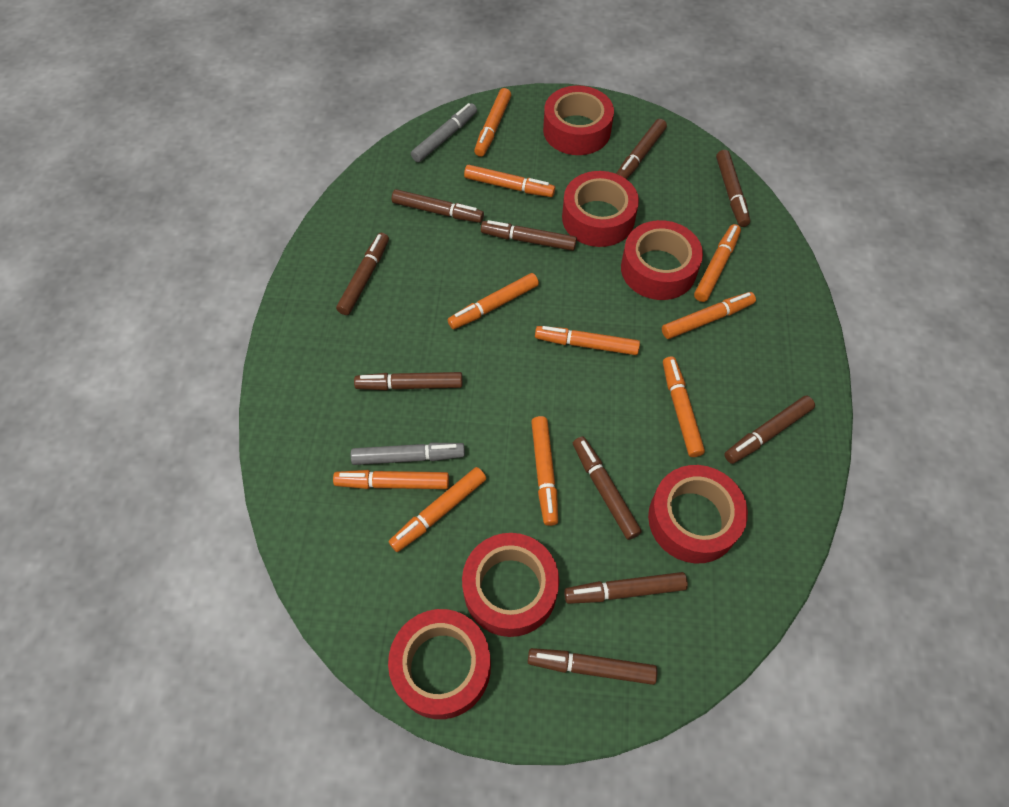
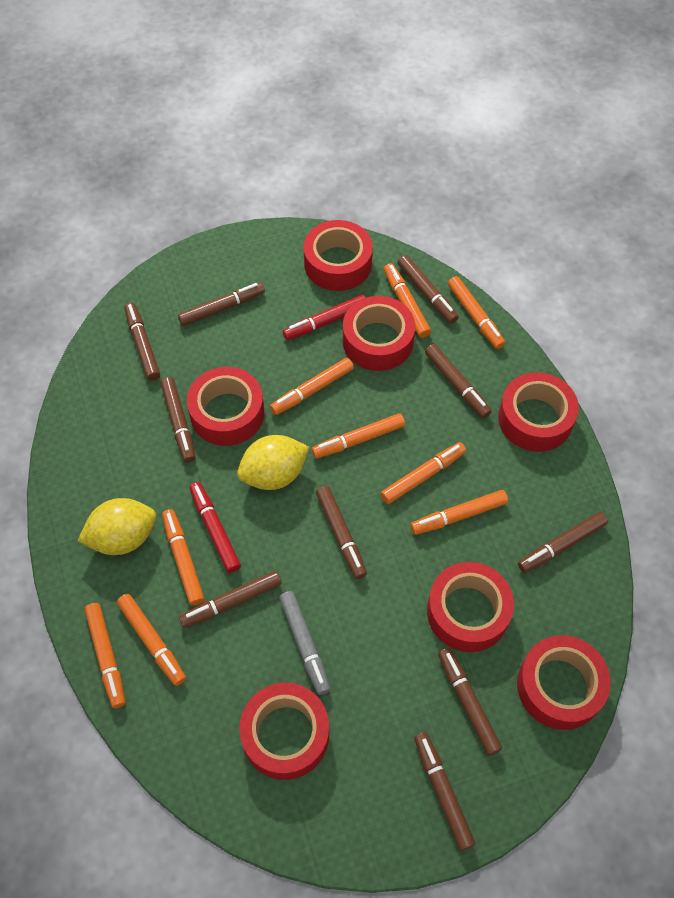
grey marker: 2 -> 1
orange marker: 10 -> 9
red marker: 0 -> 2
red tape: 6 -> 7
yellow lemon: 0 -> 2

